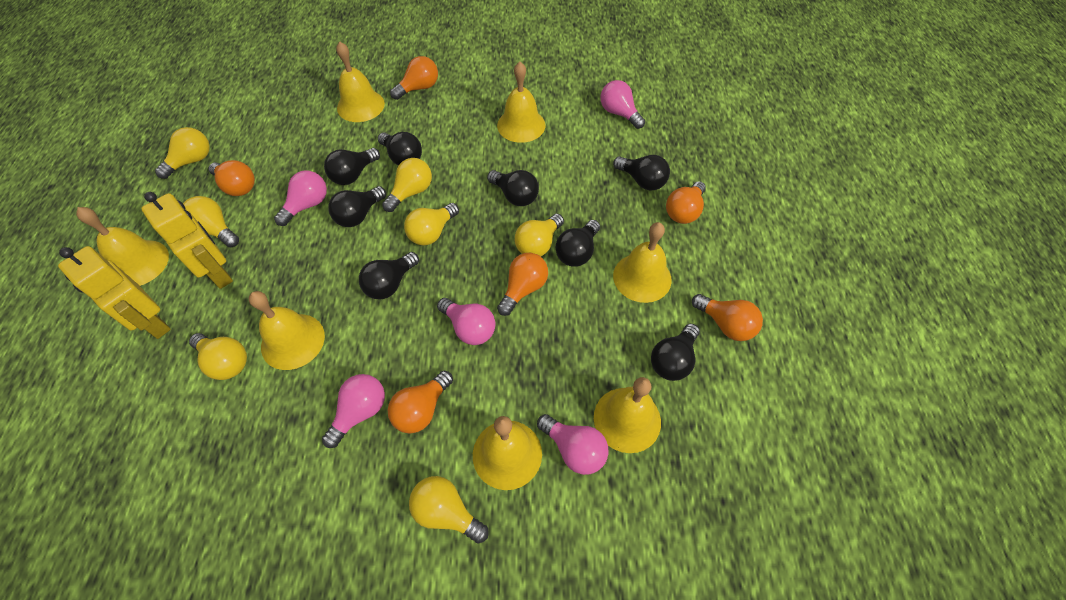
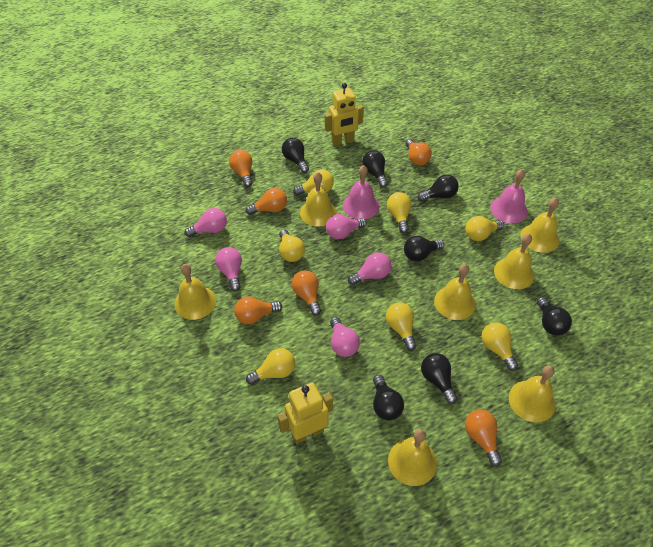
black light bulb: 8 -> 7
pink bell: 0 -> 2

